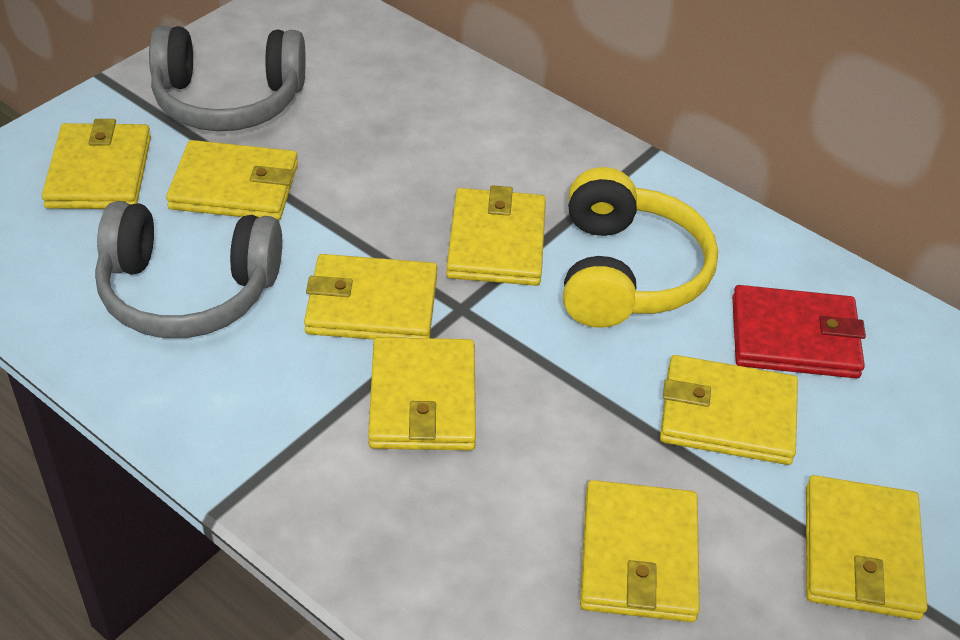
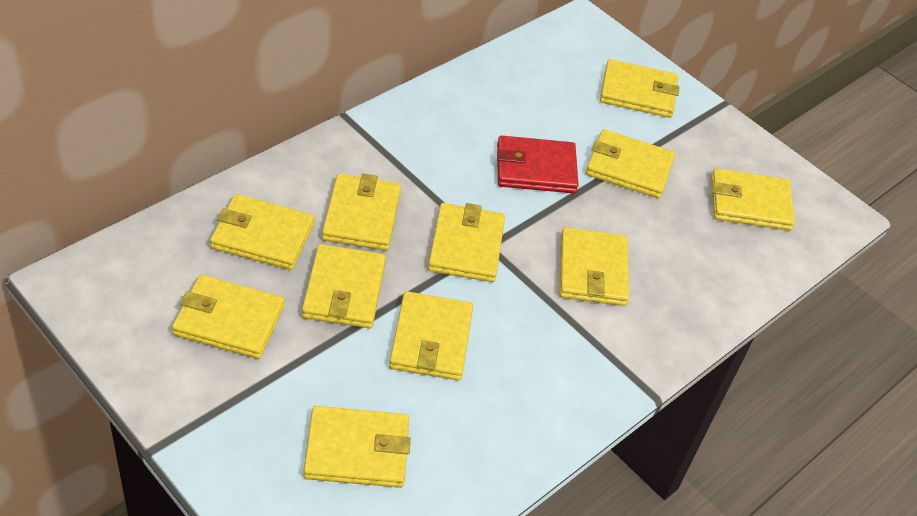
grey headphones: 2 -> 0
yellow headphones: 1 -> 0
yellow wallet: 8 -> 11

